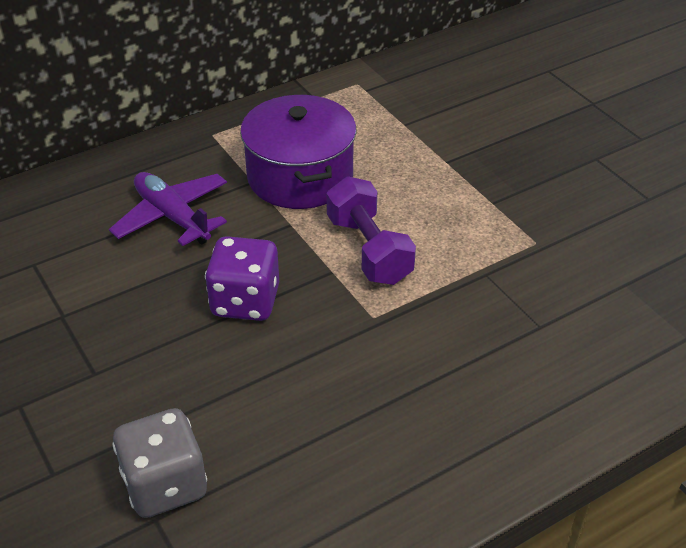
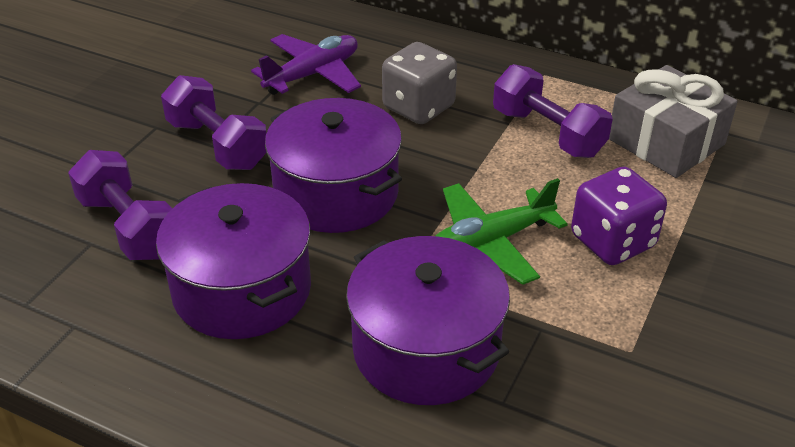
green plane: 0 -> 1
grey gift: 0 -> 1
purple dumbbell: 1 -> 3
purple pot: 1 -> 3

